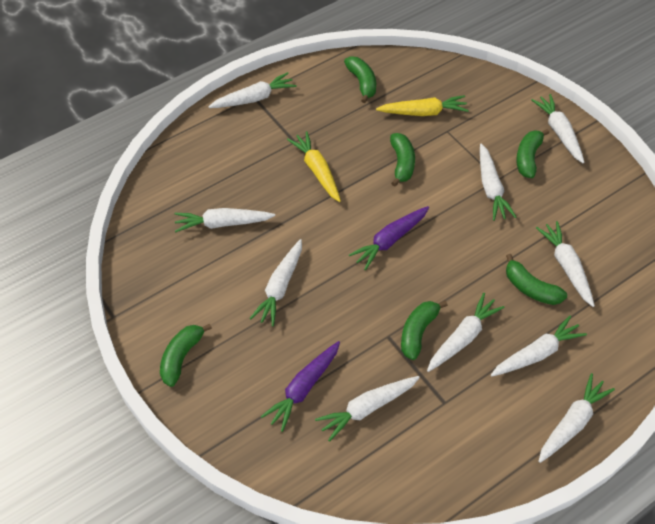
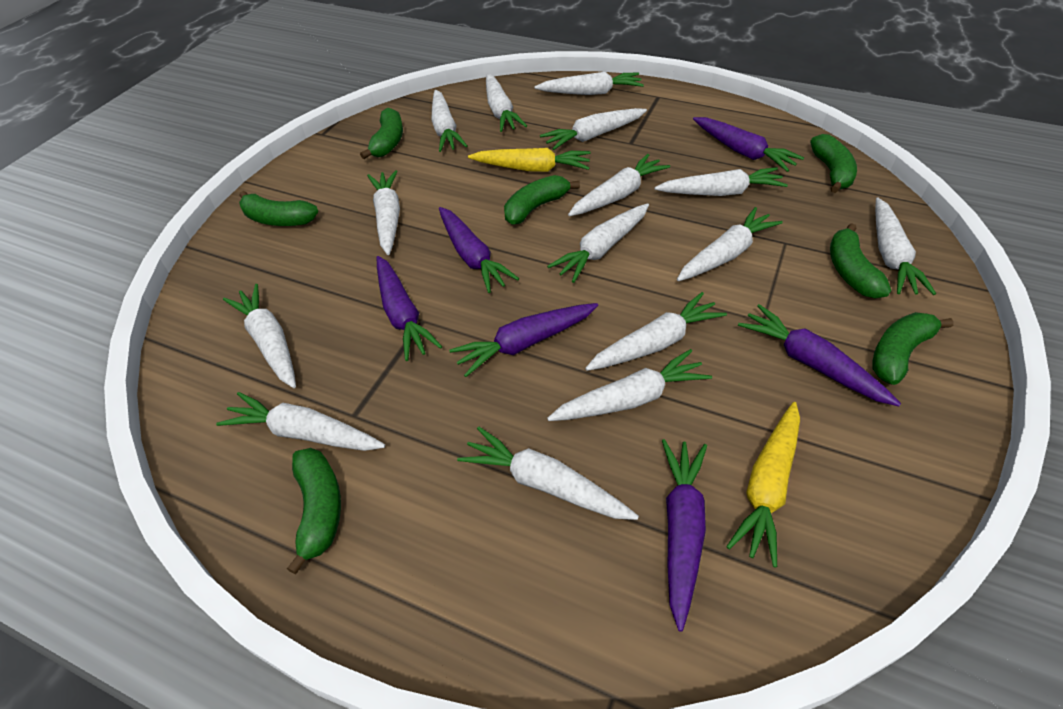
green banana: 6 -> 7
purple carrot: 2 -> 6
white carrot: 10 -> 15

